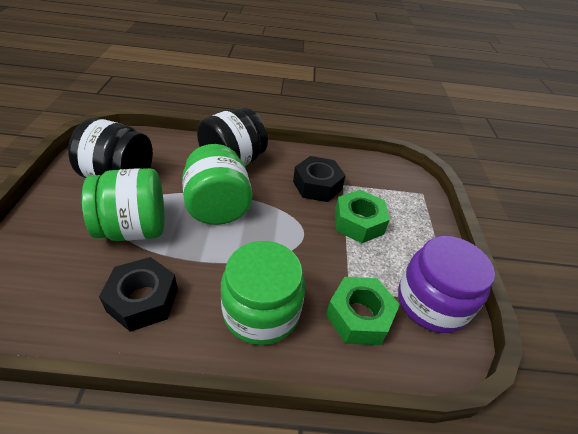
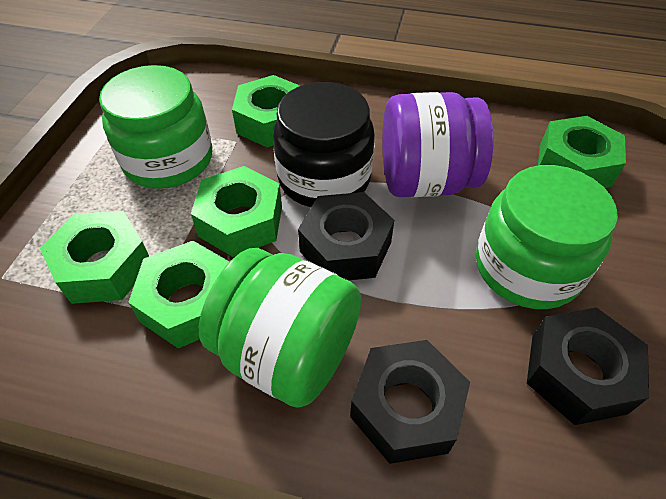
black jar: 2 -> 1
black nut: 2 -> 3
green nut: 2 -> 5

